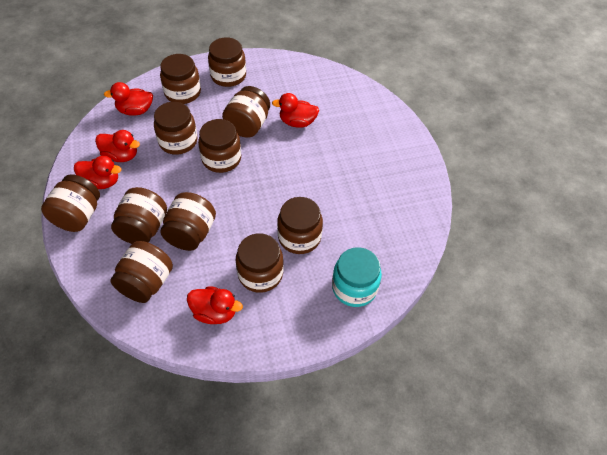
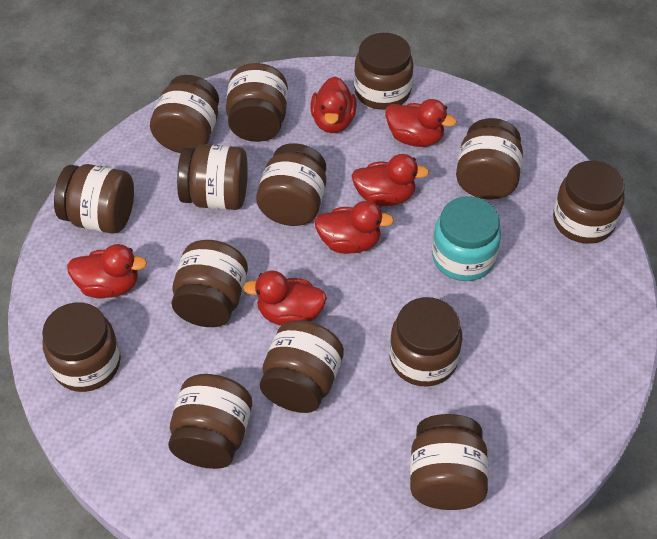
brown jar: 11 -> 14
red duck: 5 -> 6

